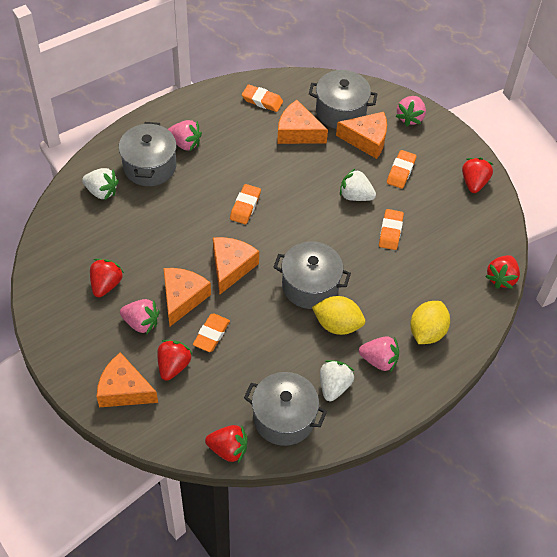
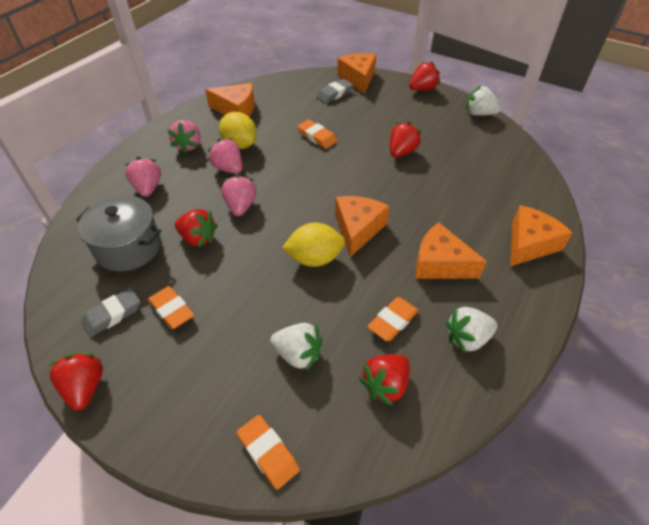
grey eraser: 0 -> 2
grey pot: 4 -> 1
orange eraser: 5 -> 4

